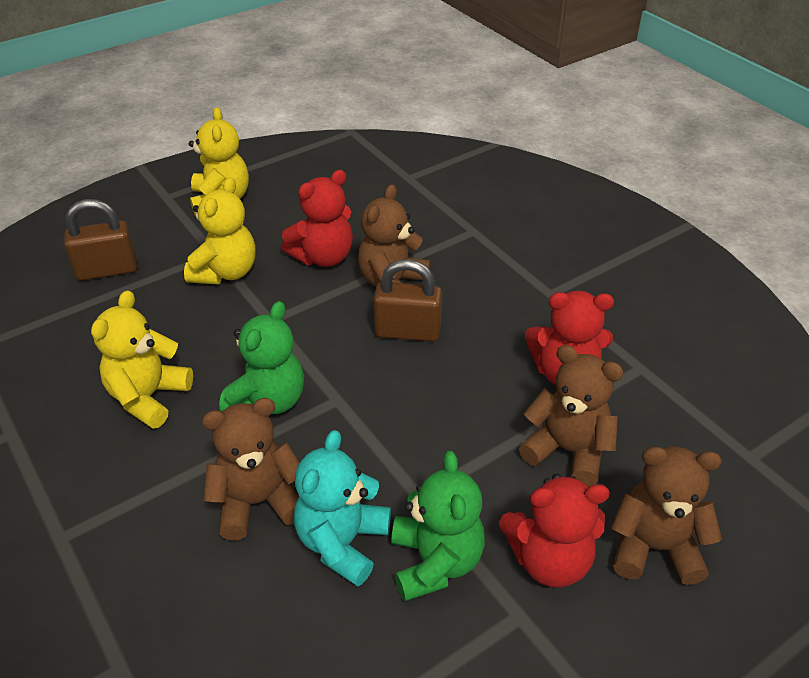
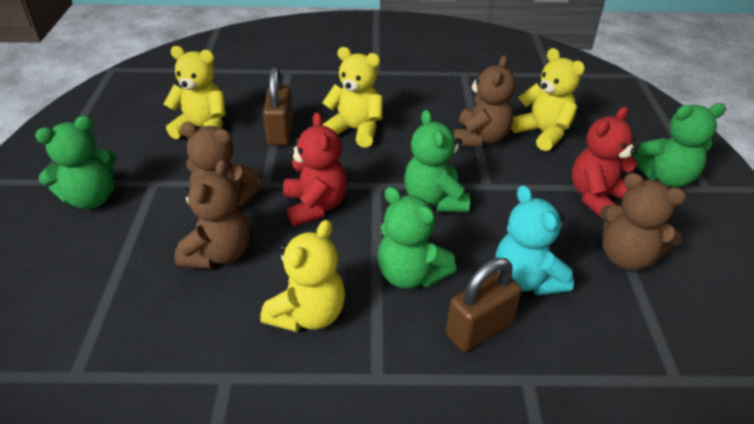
green teddy bear: 2 -> 4
red teddy bear: 3 -> 2
yellow teddy bear: 3 -> 4

